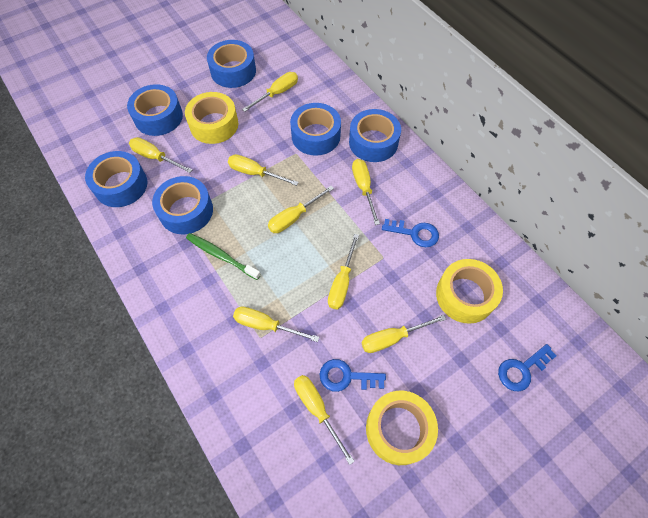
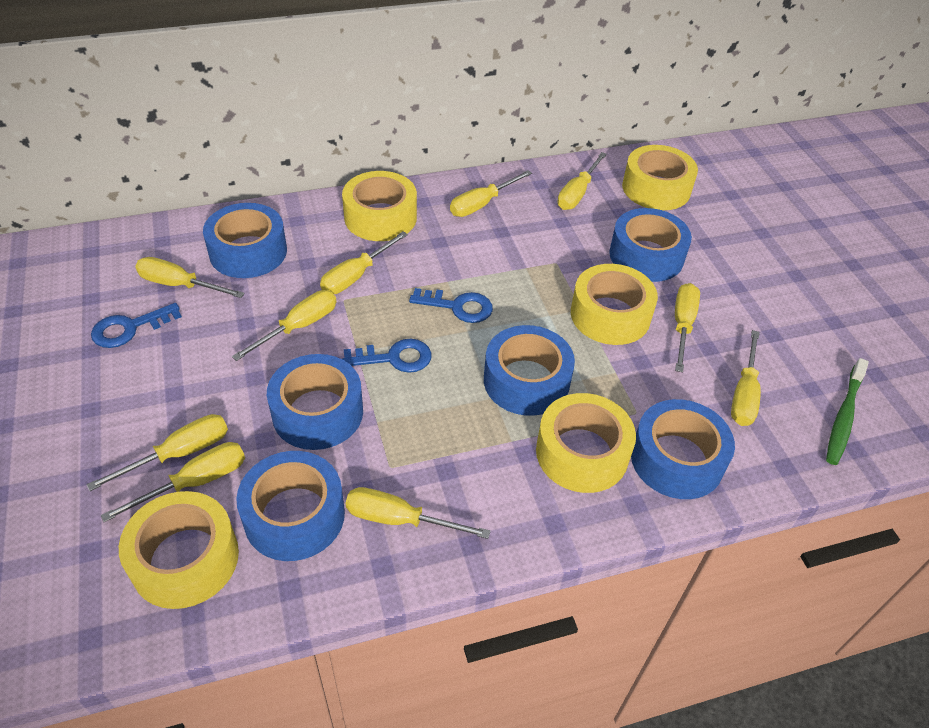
yellow screwdriver: 9 -> 10
yellow tape: 3 -> 5

